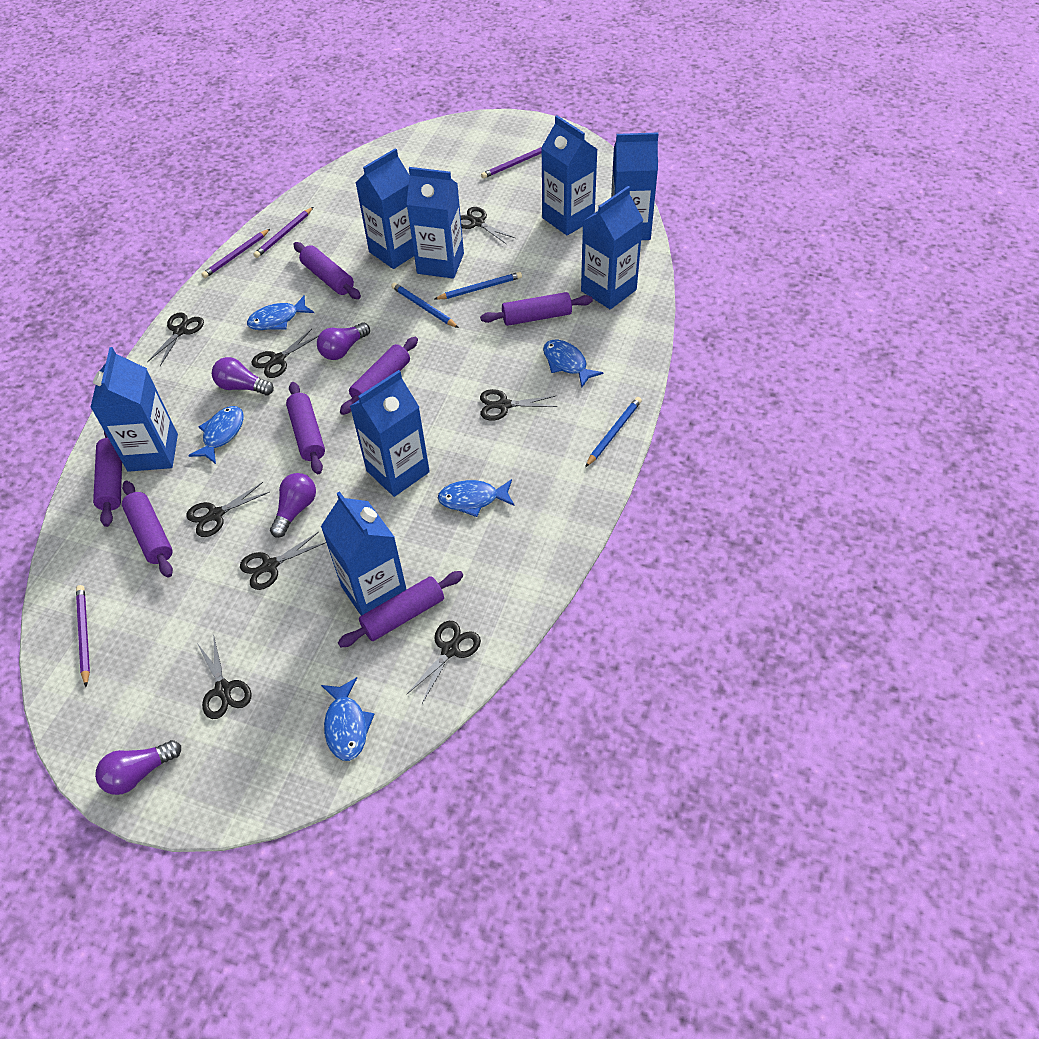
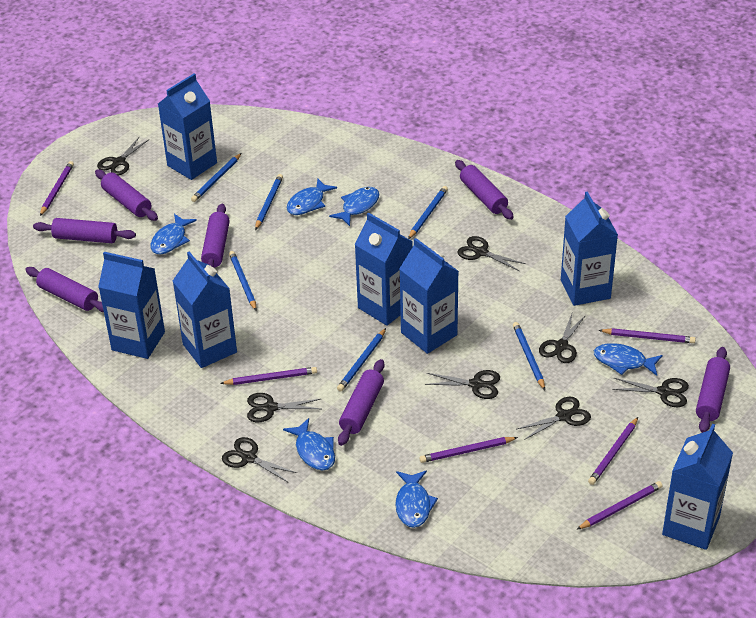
blue carton: 8 -> 7
blue fish: 5 -> 6
blue pencil: 3 -> 6
purple light bulb: 4 -> 0
purple pencil: 4 -> 6

